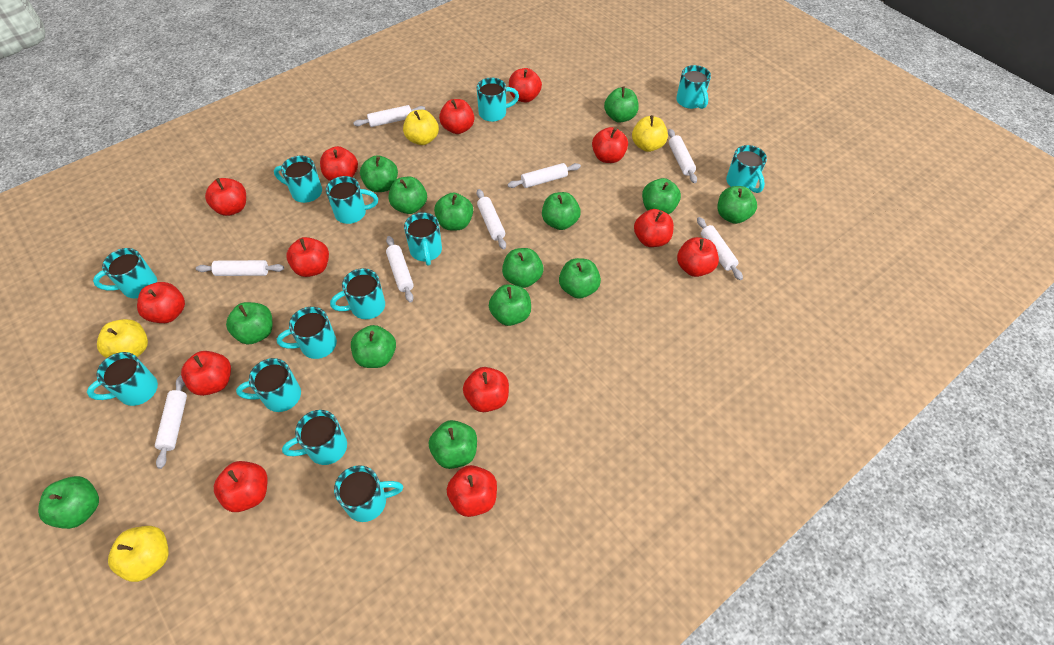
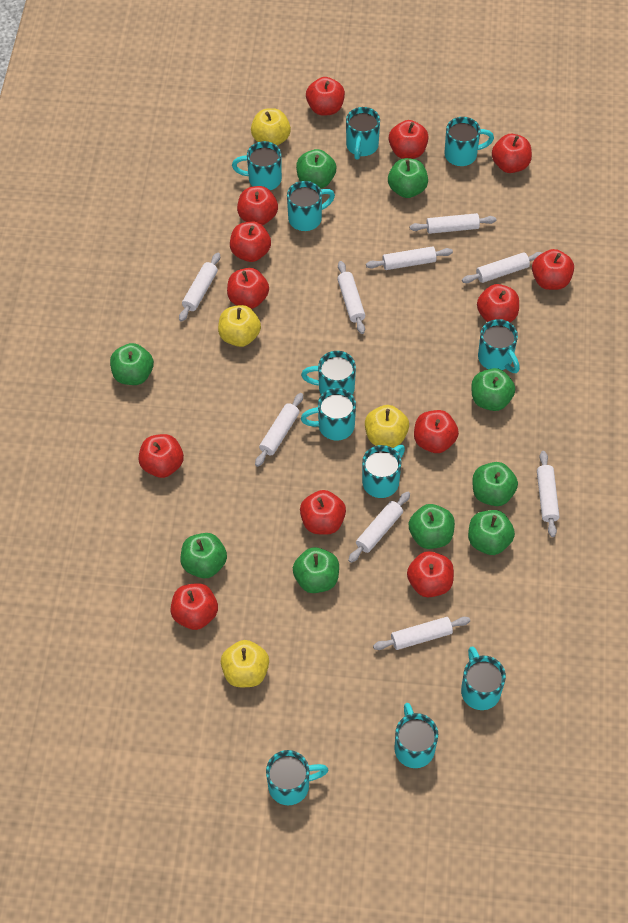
green apple: 14 -> 9
turquoise mug: 13 -> 11
white rolling pin: 8 -> 9

